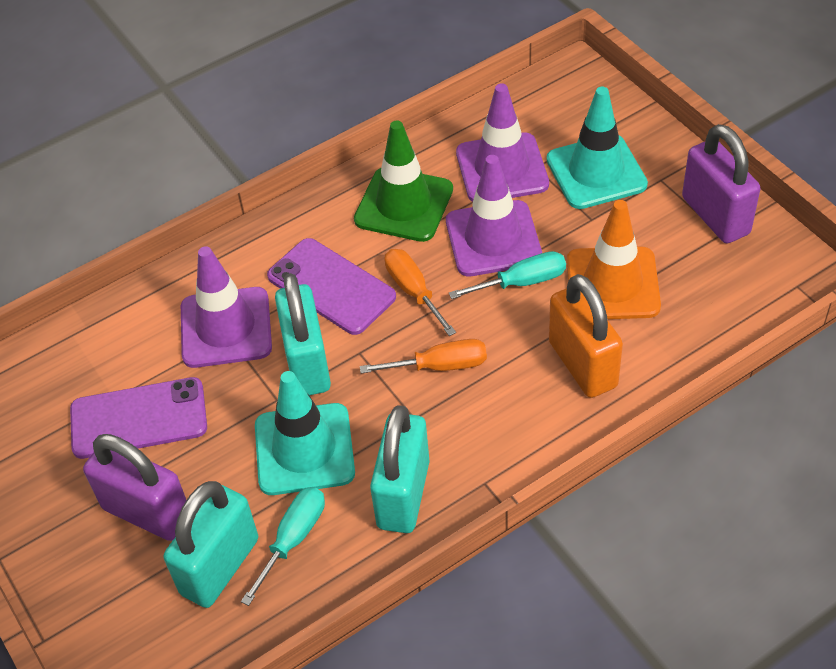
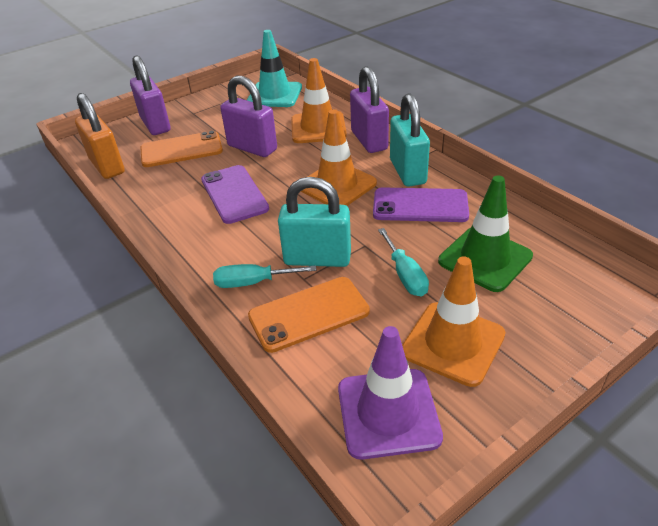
orange phone: 0 -> 2
orange screwdriver: 2 -> 0
orange traffic cone: 1 -> 3
purple padlock: 2 -> 3
purple traffic cone: 3 -> 1
turquoise padlock: 3 -> 2
turquoise traffic cone: 2 -> 1

